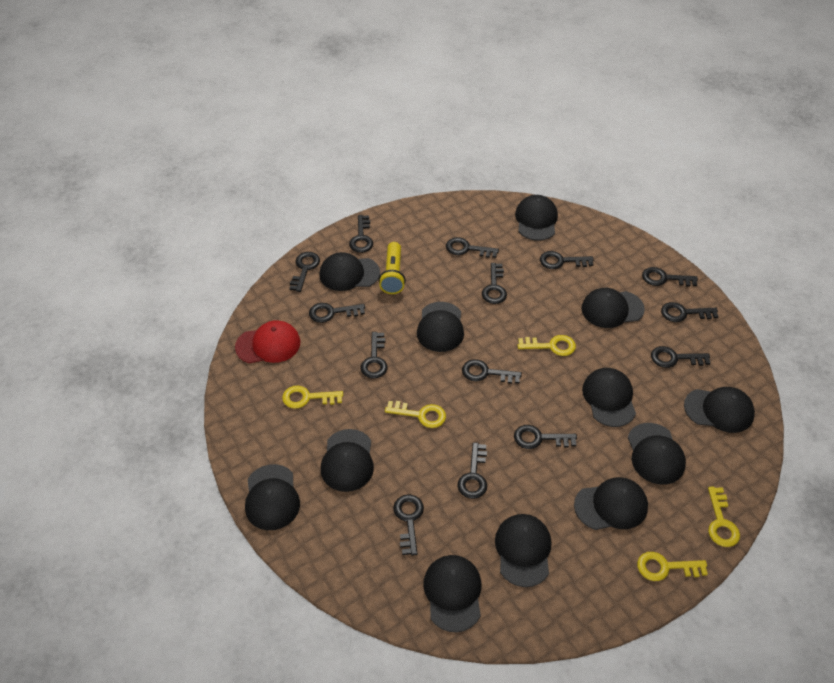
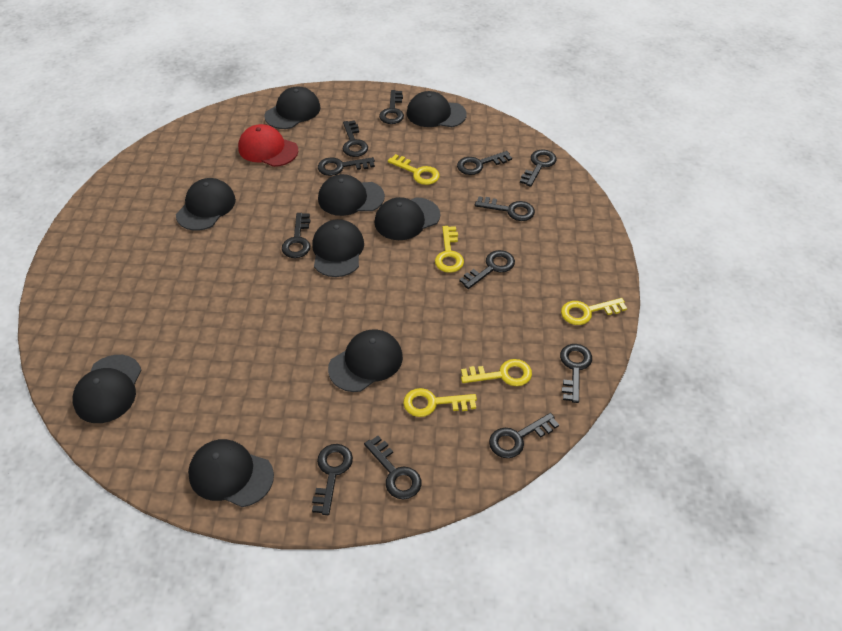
black cap: 12 -> 9
black key: 14 -> 12
yellow flashlight: 1 -> 0

